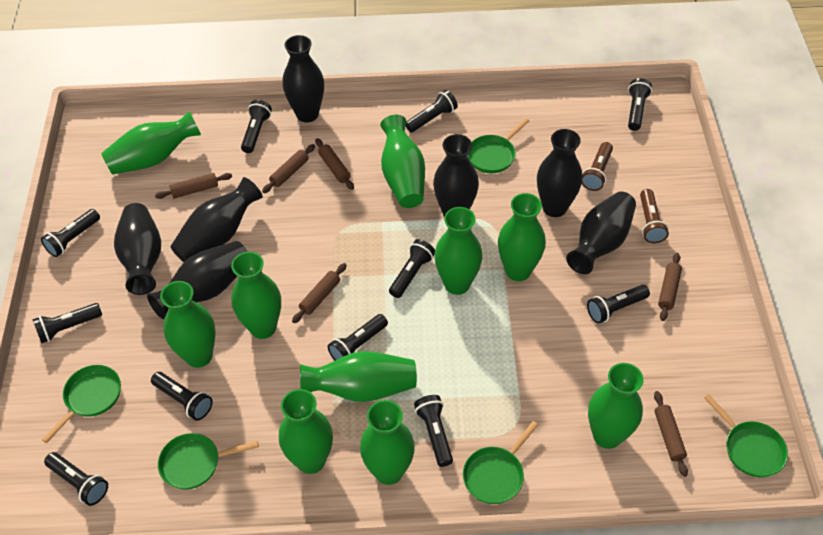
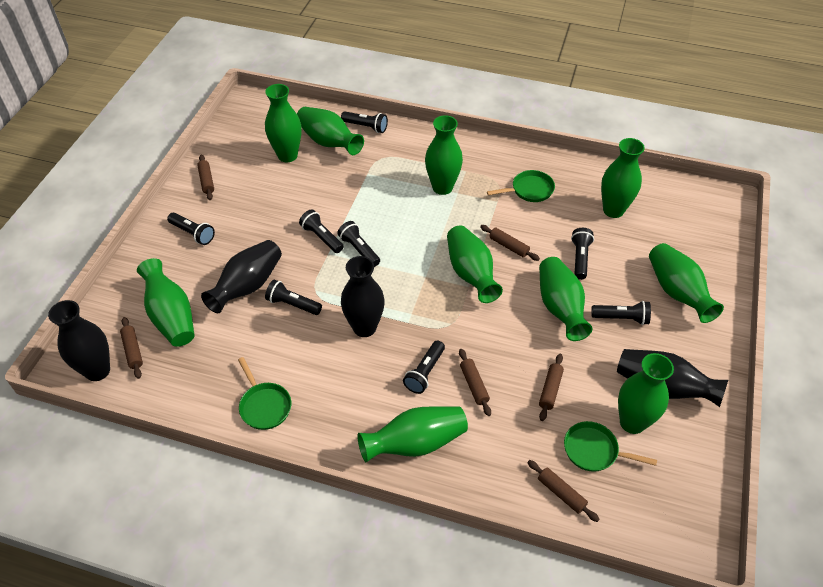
black flashlight: 11 -> 8
black vase: 7 -> 4
brown flashlight: 2 -> 0
green pan: 5 -> 3

